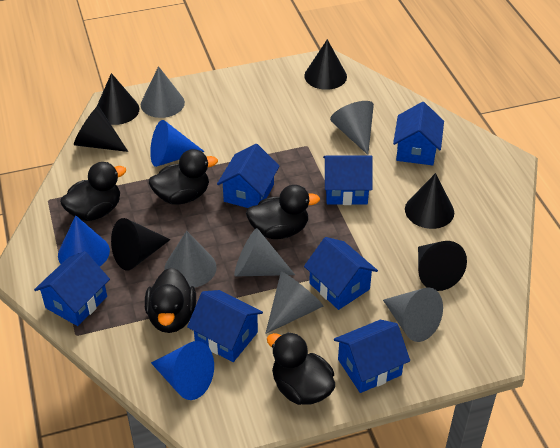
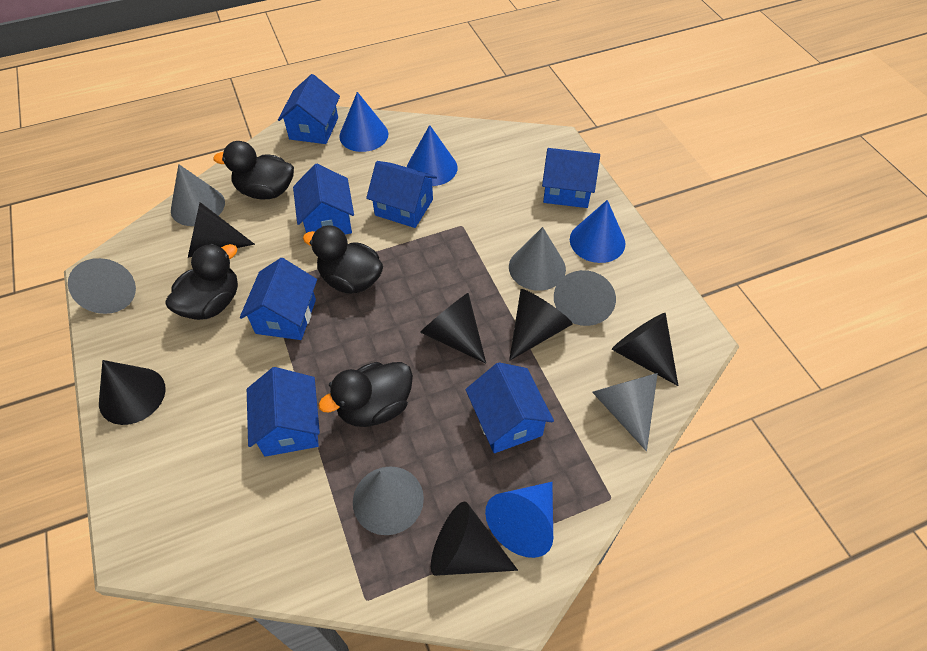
black duck: 5 -> 4
blue cone: 3 -> 4

